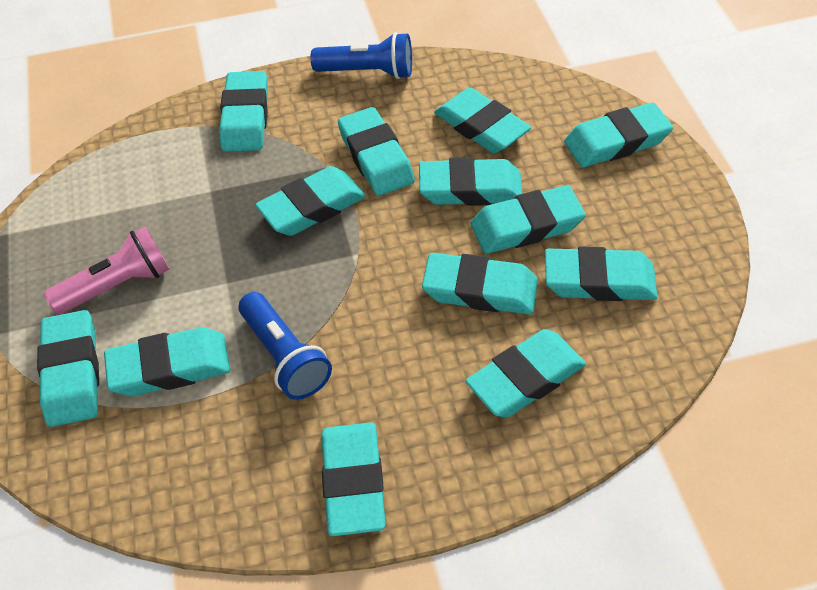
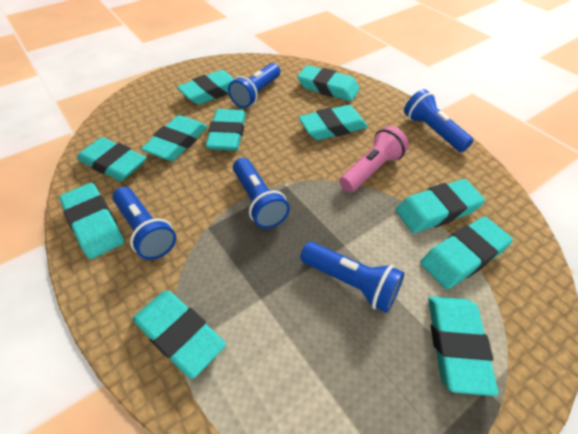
blue flashlight: 2 -> 5
turquoise eraser: 13 -> 11

